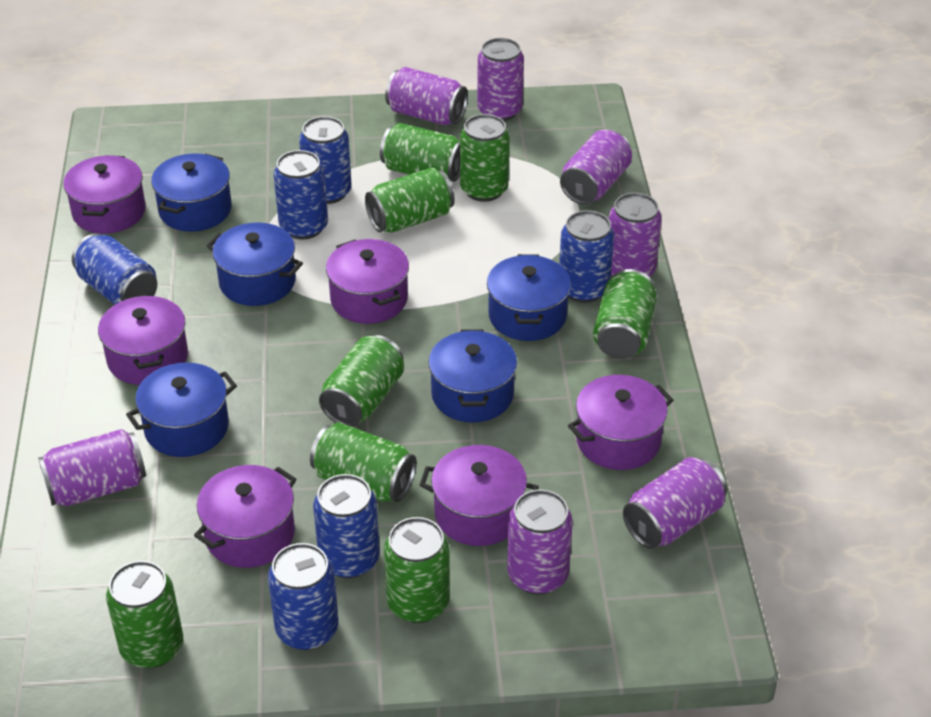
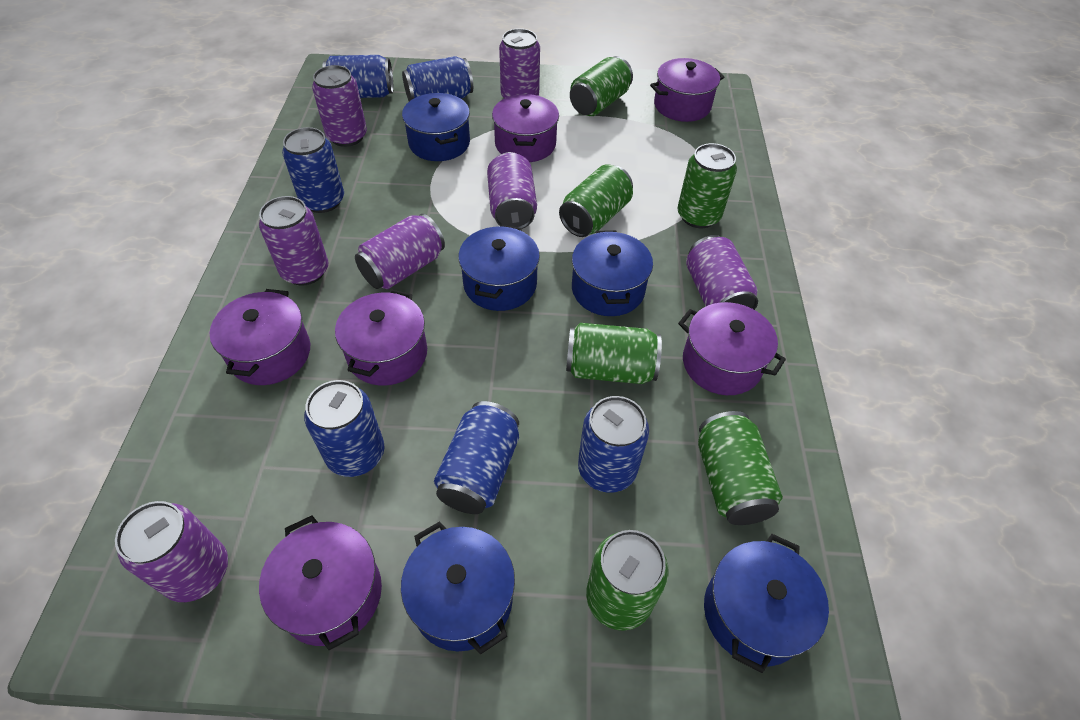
green can: 8 -> 6

